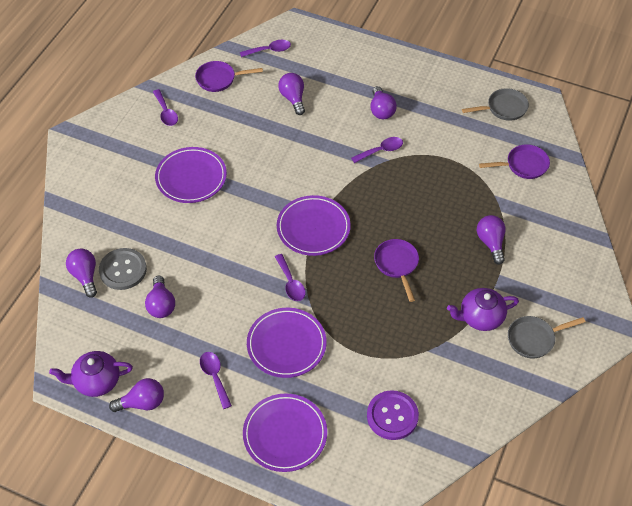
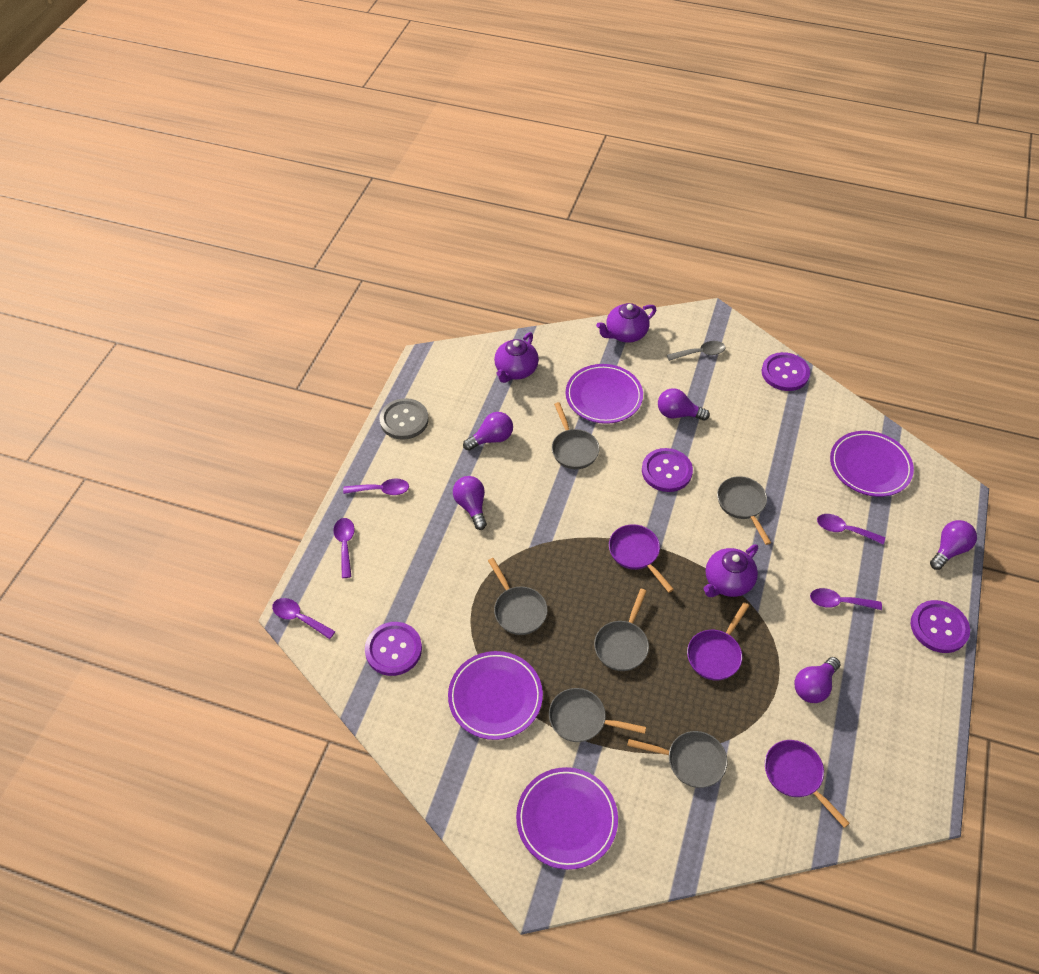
grey pan: 2 -> 6
grey spoon: 0 -> 1
purple button: 1 -> 4
purple light bulb: 6 -> 5
purple teapot: 2 -> 3

